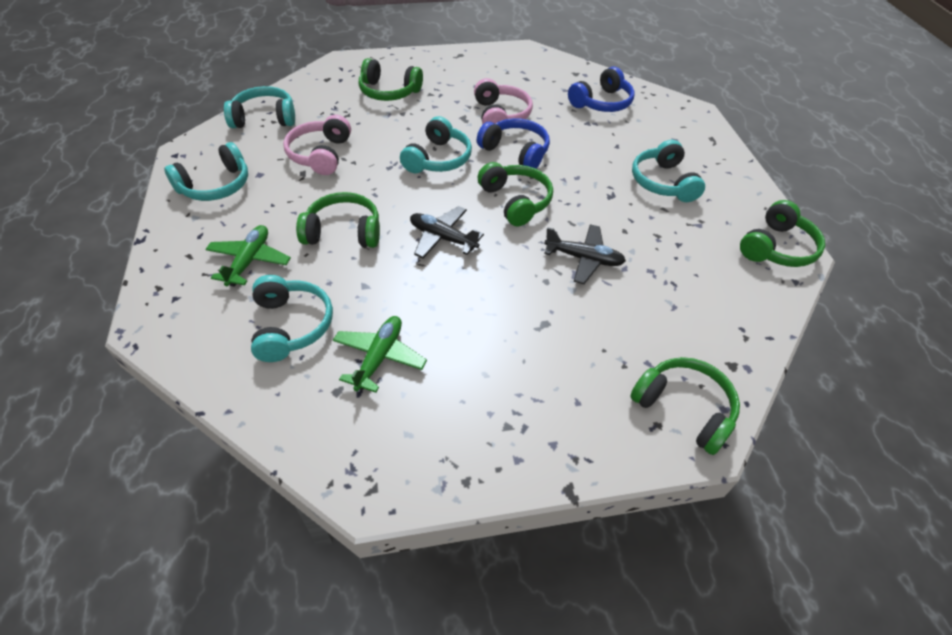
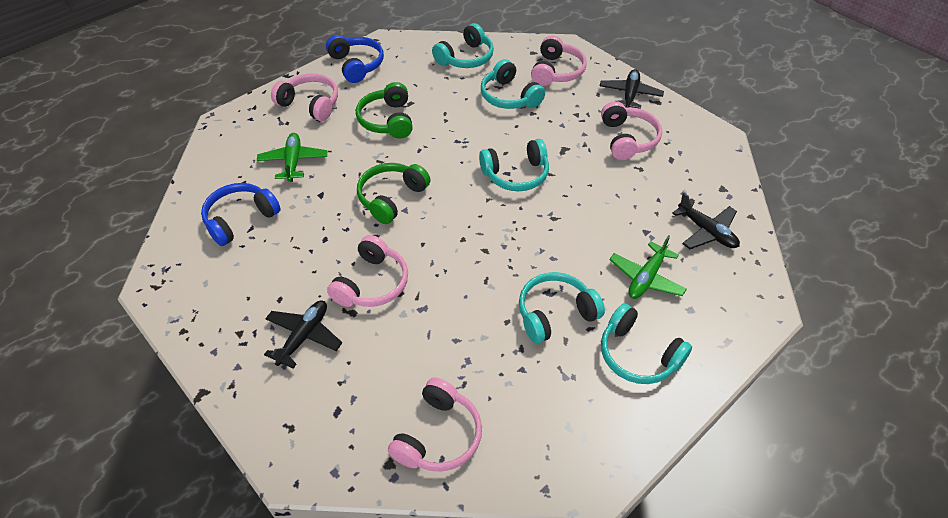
black plane: 2 -> 3
green headphones: 5 -> 2
pink headphones: 2 -> 5

